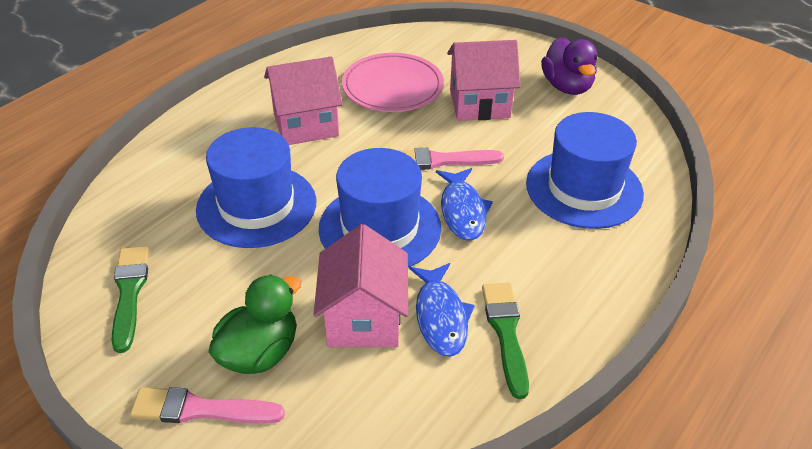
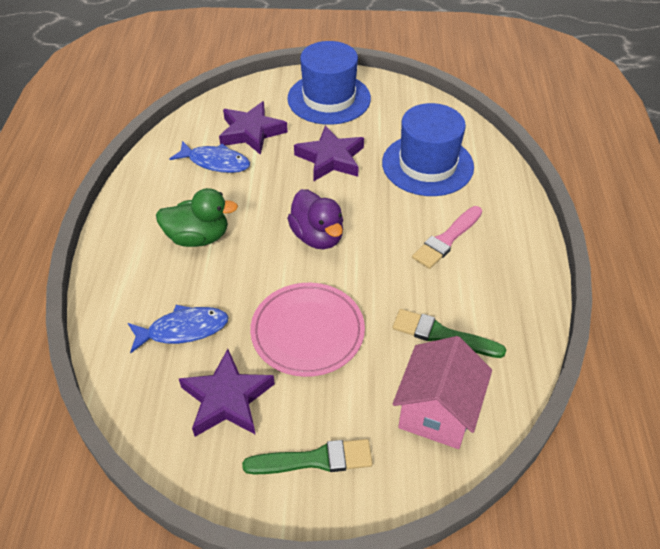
blue hat: 3 -> 2
pink brush: 2 -> 1
pink house: 3 -> 1
purple star: 0 -> 3

